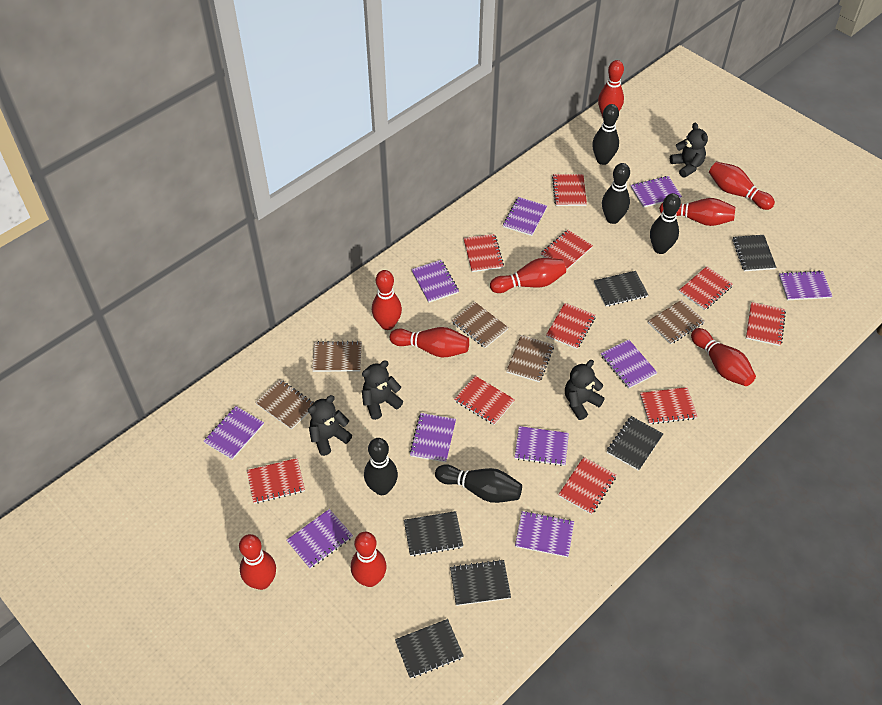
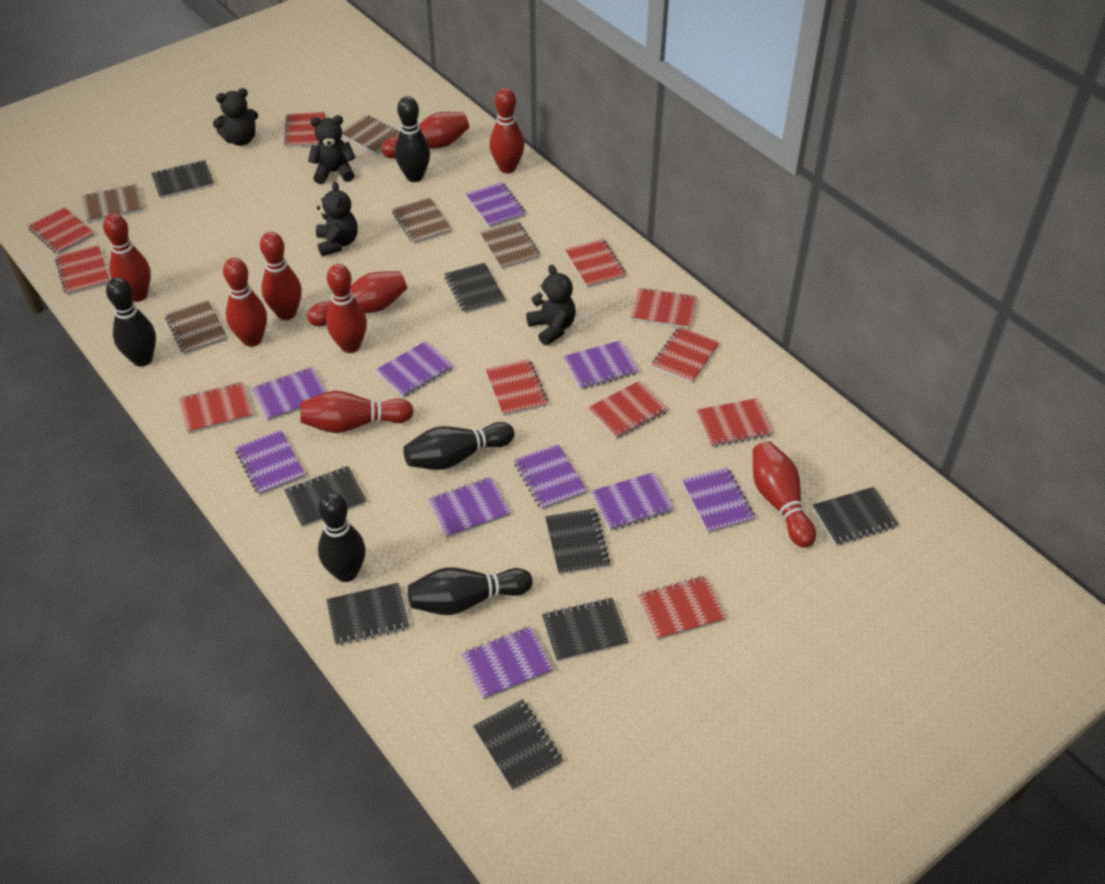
black notebook: 6 -> 8
red notebook: 10 -> 11

